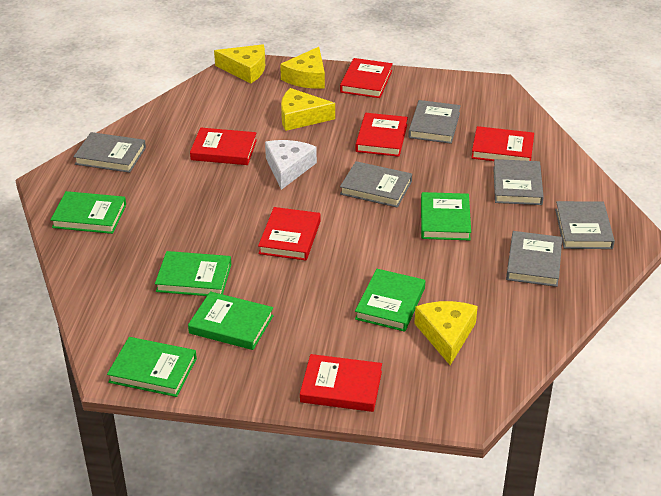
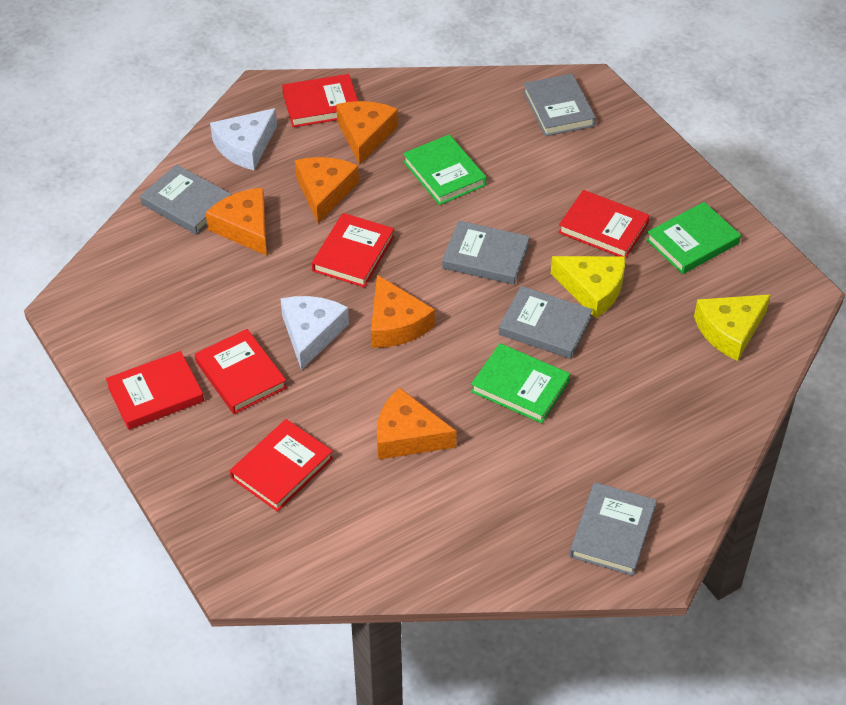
green book: 6 -> 3
grey book: 6 -> 5
orange cheese: 0 -> 5
white cheese: 1 -> 2
yellow cheese: 4 -> 2

